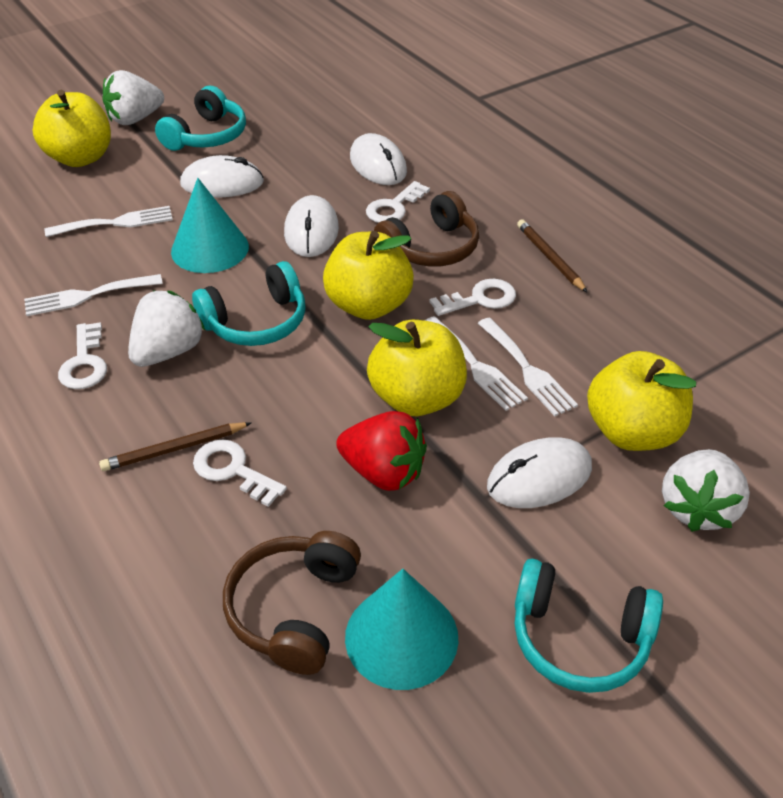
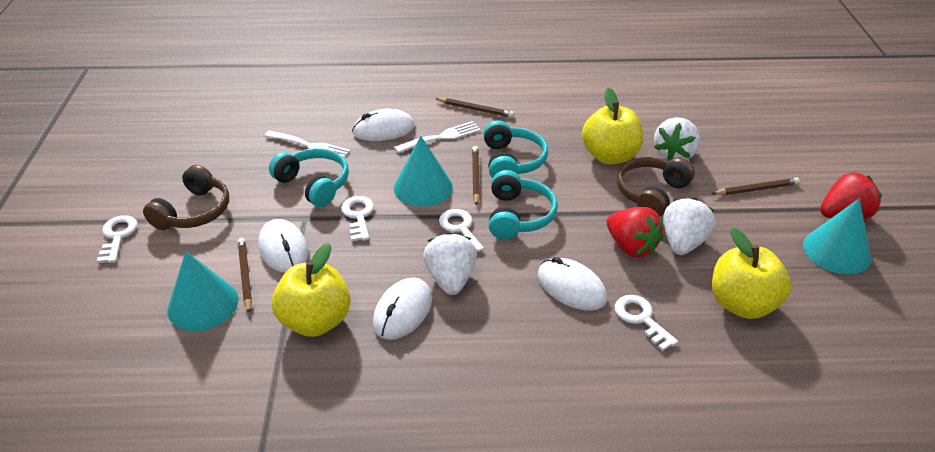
brown pencil: 2 -> 4
red strawberry: 1 -> 2
turquoise cone: 2 -> 3
white fork: 4 -> 2
yellow apple: 4 -> 3

